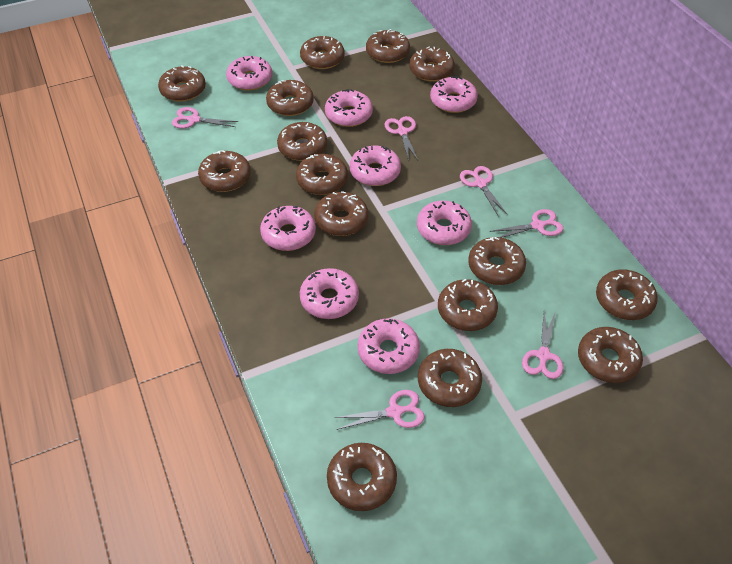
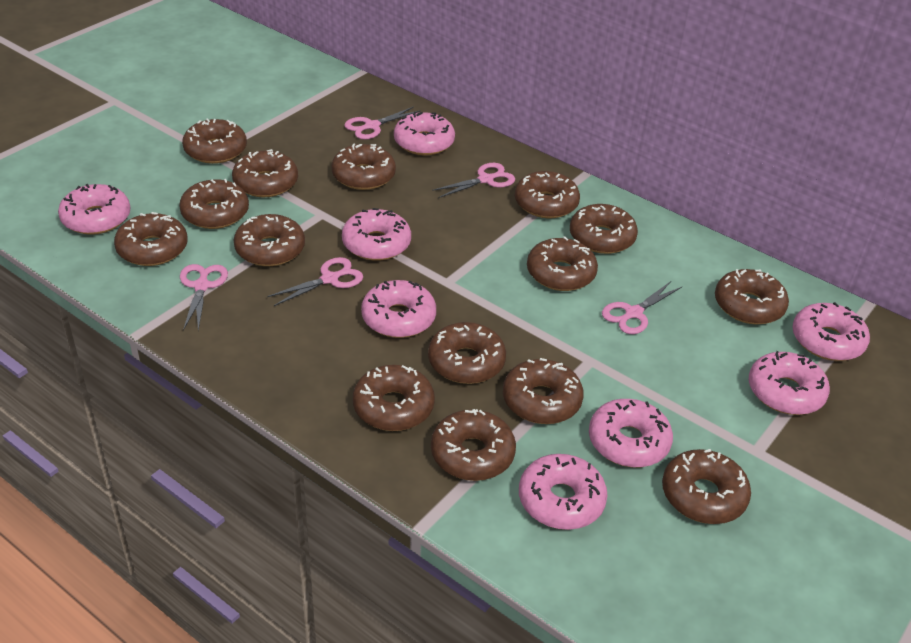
pink scissors: 6 -> 5

